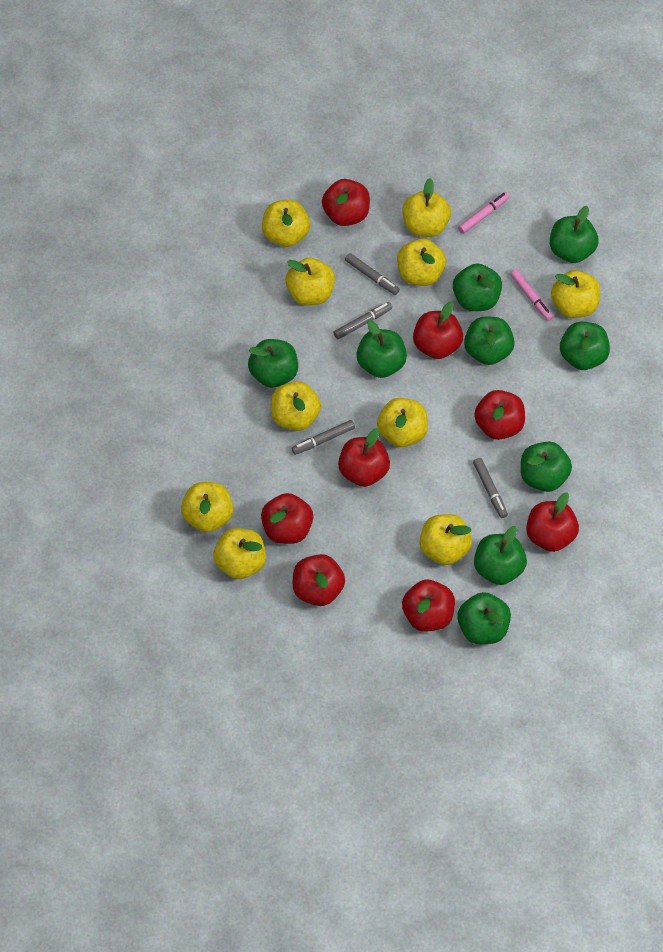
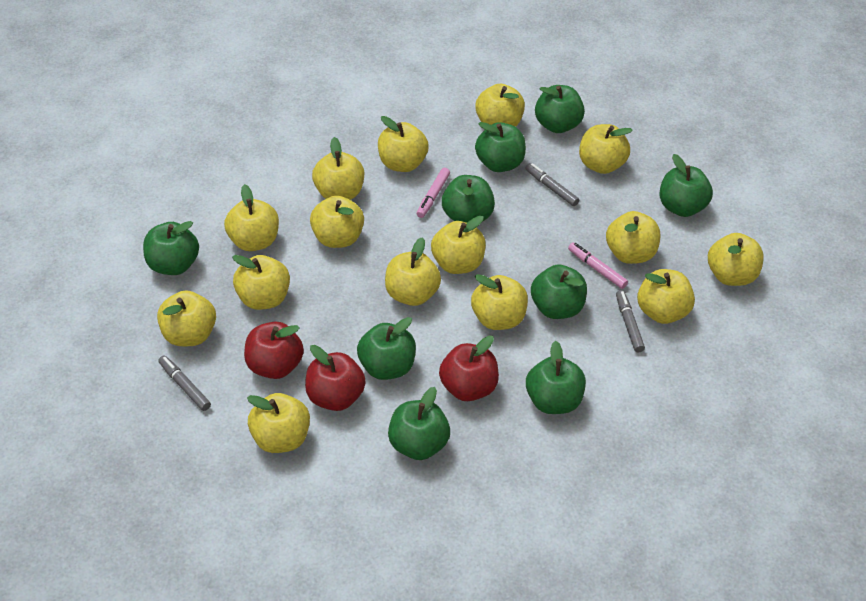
grey marker: 4 -> 3
red apple: 8 -> 3
yellow apple: 10 -> 15

